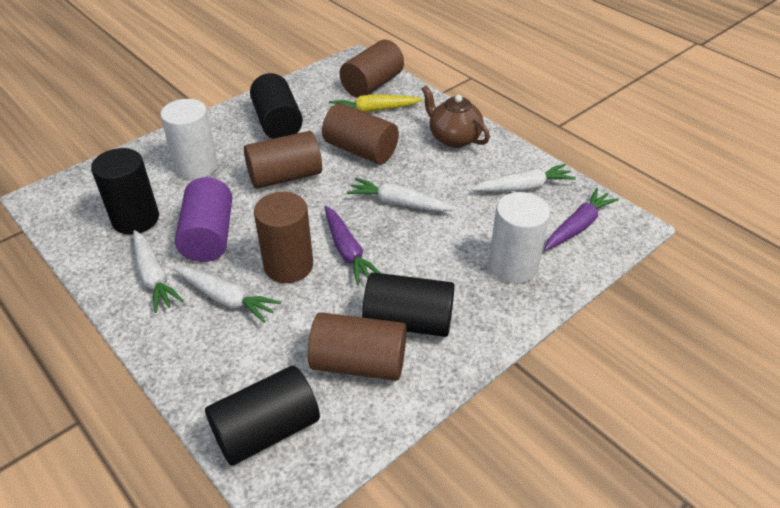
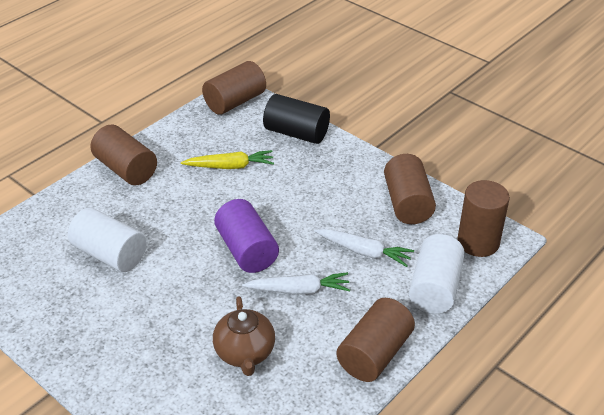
black cylinder: 4 -> 1
purple carrot: 2 -> 0
white carrot: 4 -> 2

